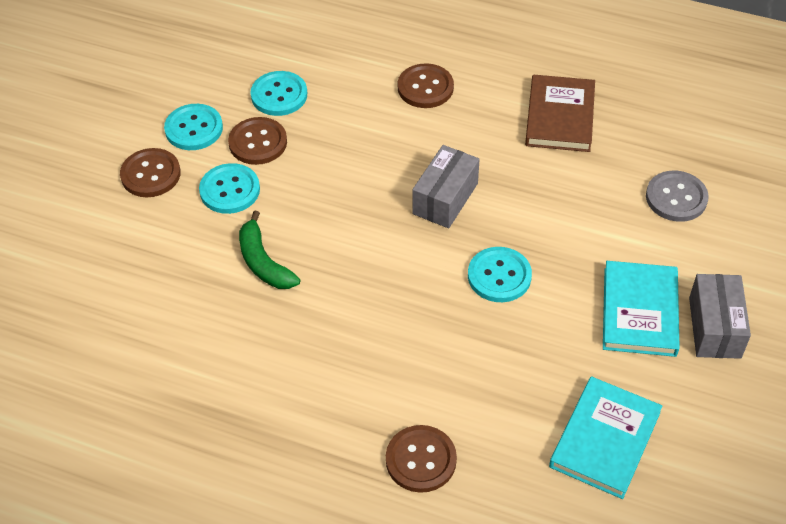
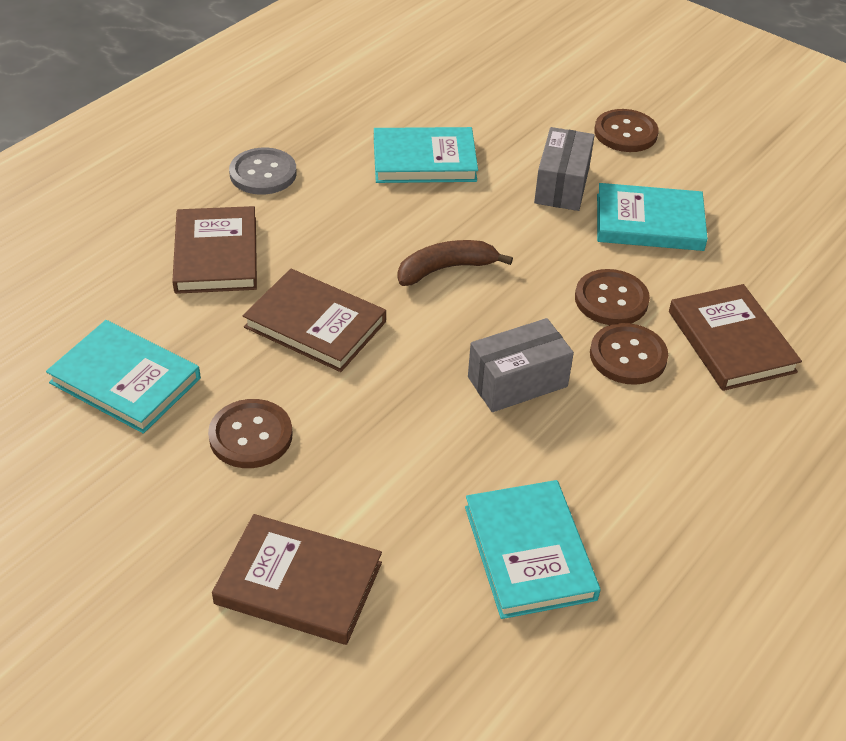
brown banana: 0 -> 1
brown book: 1 -> 4
green banana: 1 -> 0
turquoise book: 2 -> 4
turquoise button: 4 -> 0

